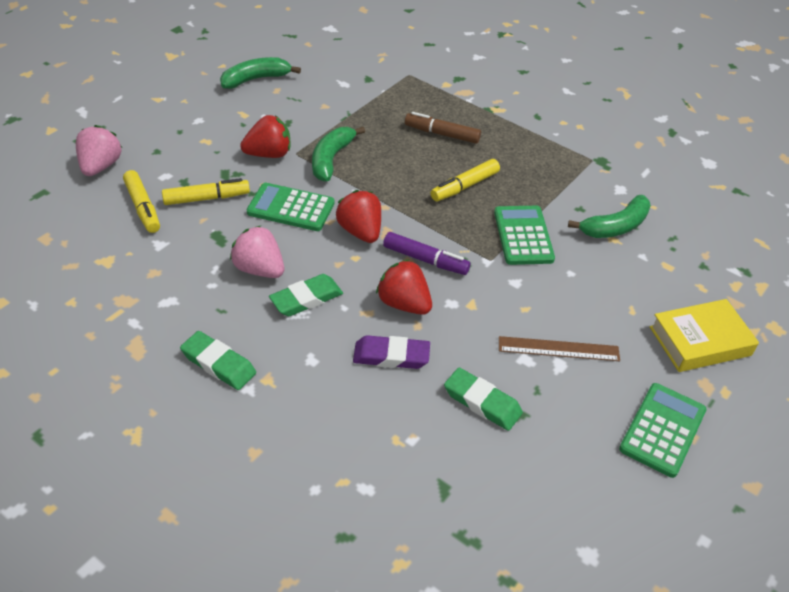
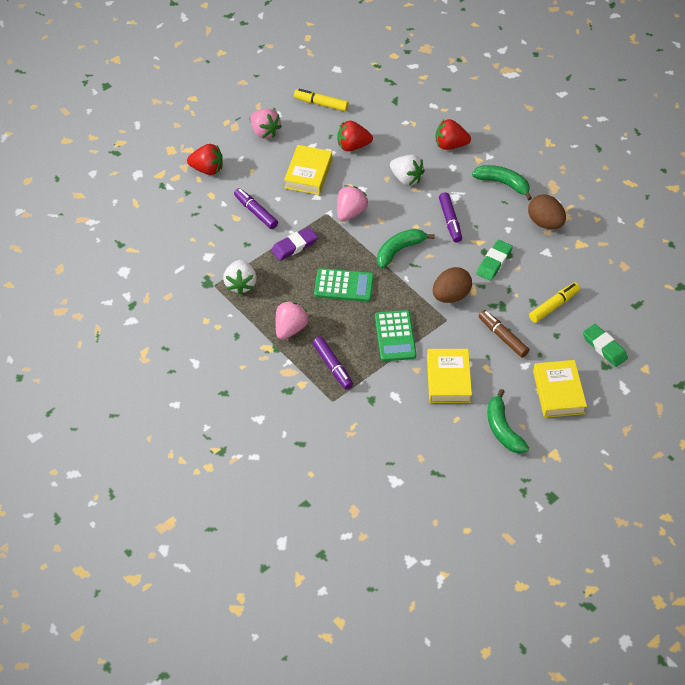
brown egg: 0 -> 2
brown ruler: 1 -> 0
green calculator: 3 -> 2
green eraser: 3 -> 2
pink strawberry: 2 -> 3
purple marker: 1 -> 3
white strawberry: 0 -> 2
yellow book: 1 -> 3
yellow marker: 3 -> 2

